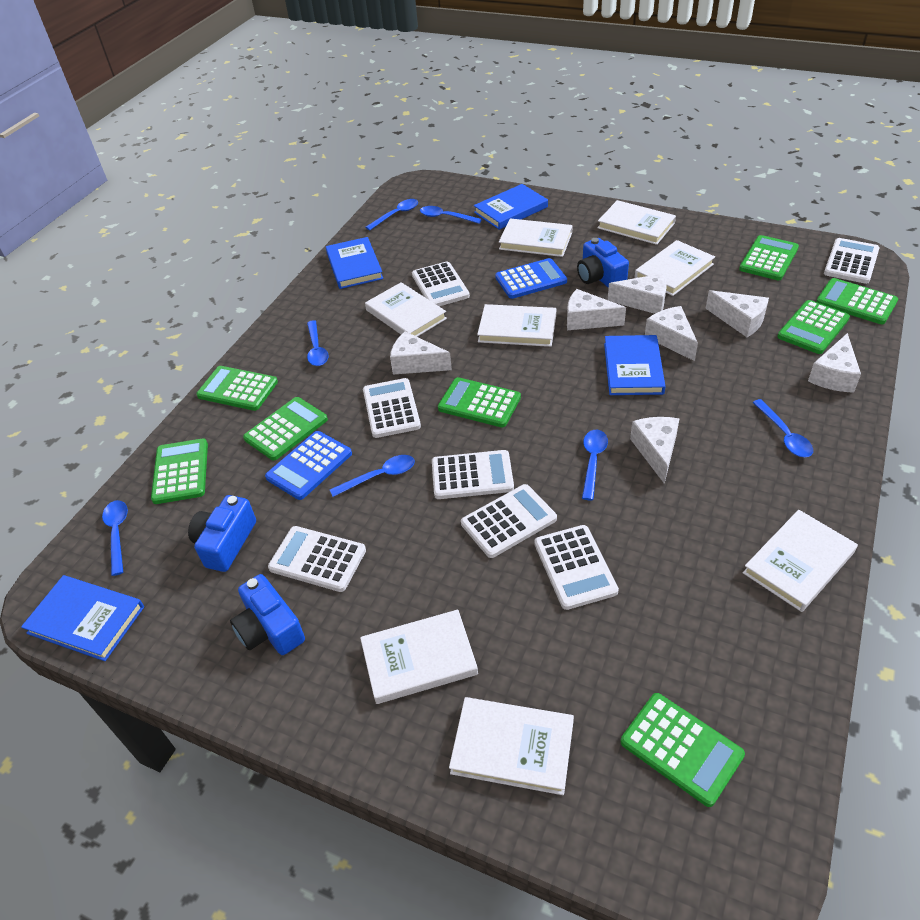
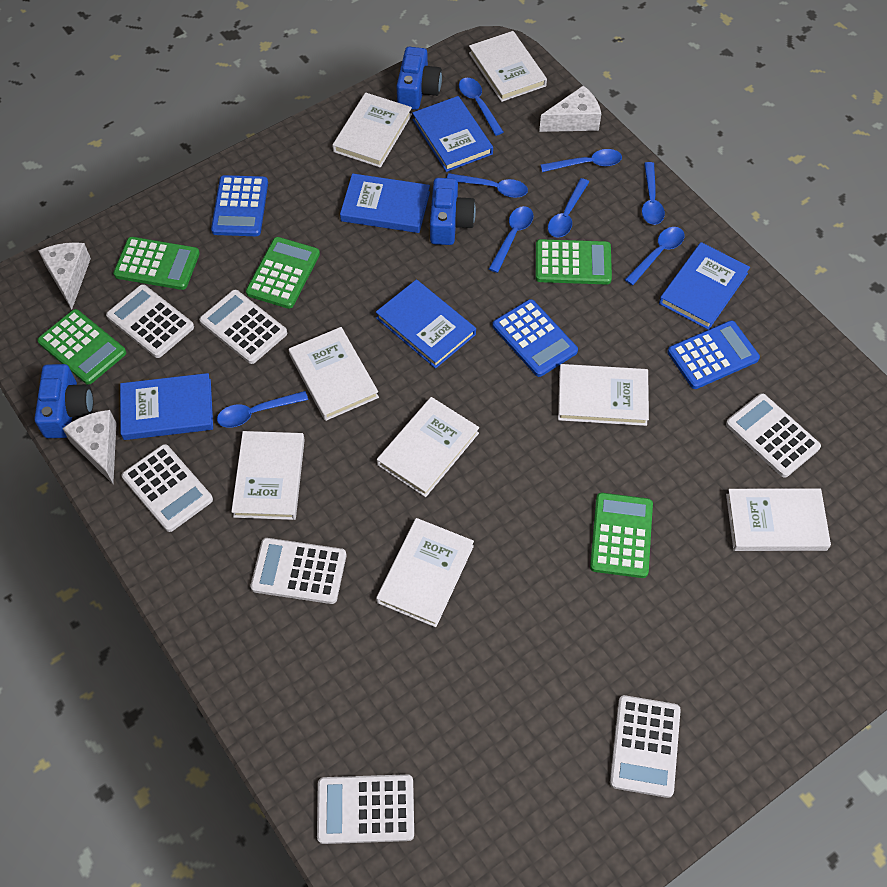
blue book: 4 -> 5
blue calculator: 2 -> 3
blue spoon: 7 -> 8
green calculator: 8 -> 5
white cheese: 7 -> 3

